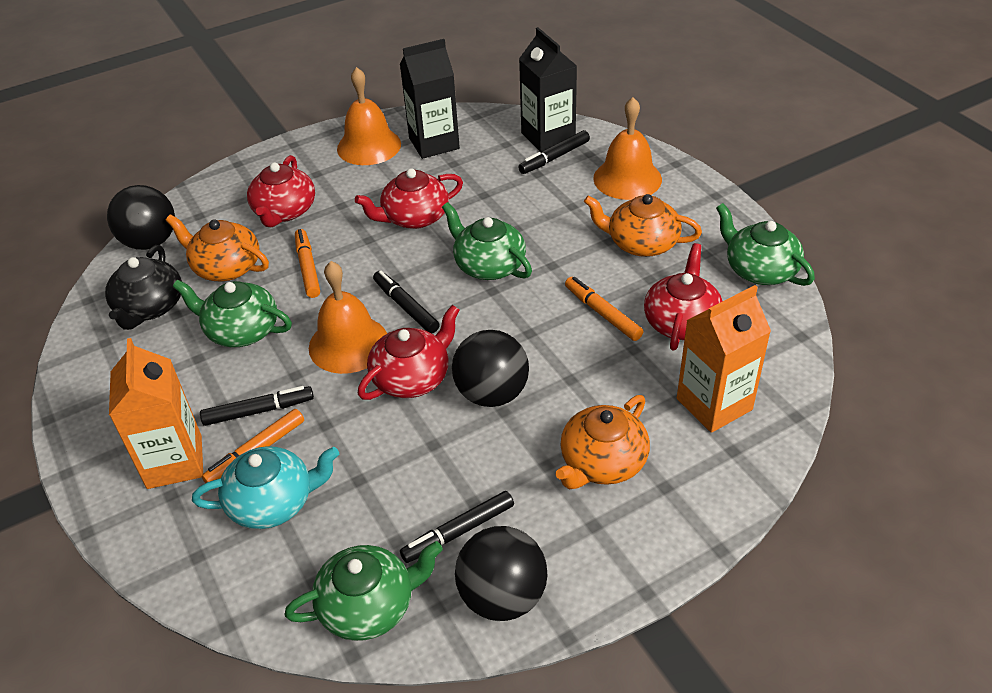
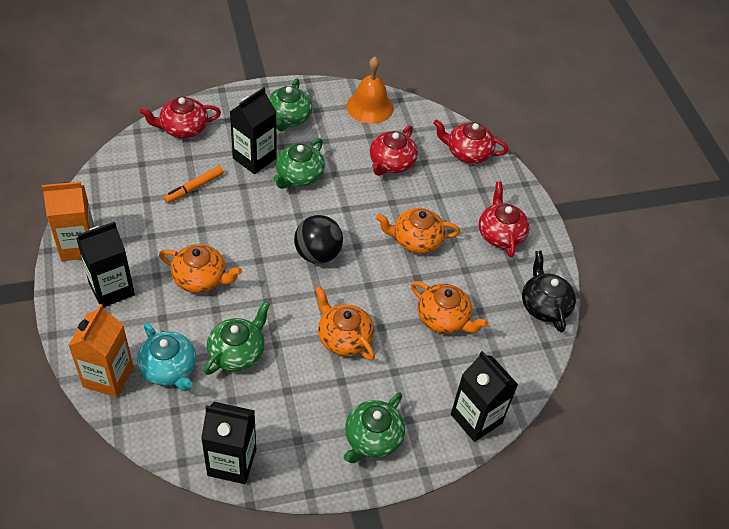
black ball: 3 -> 1
black carton: 2 -> 4
black marker: 4 -> 0
orange bell: 3 -> 1
orange marker: 3 -> 1
orange teapot: 3 -> 4

